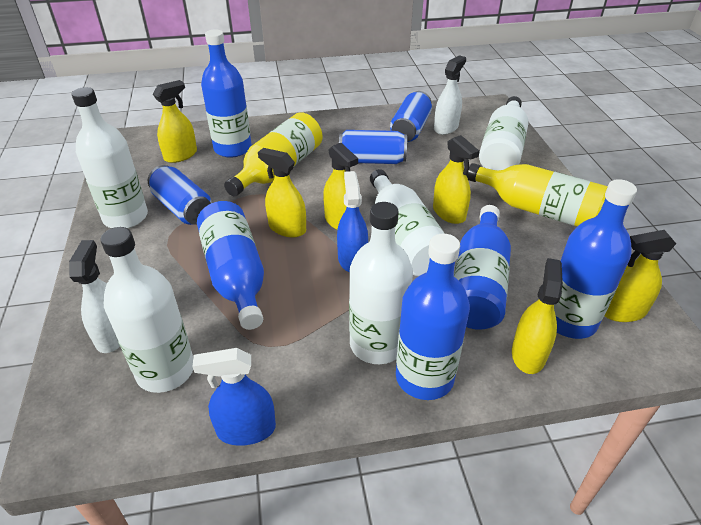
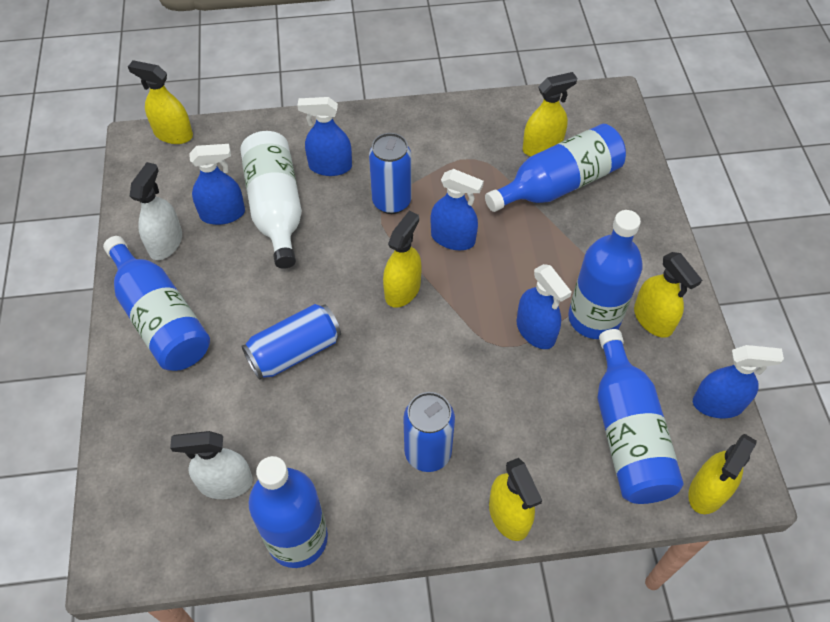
blue spray bottle: 2 -> 5
white bottle: 5 -> 1
yellow bottle: 2 -> 0

